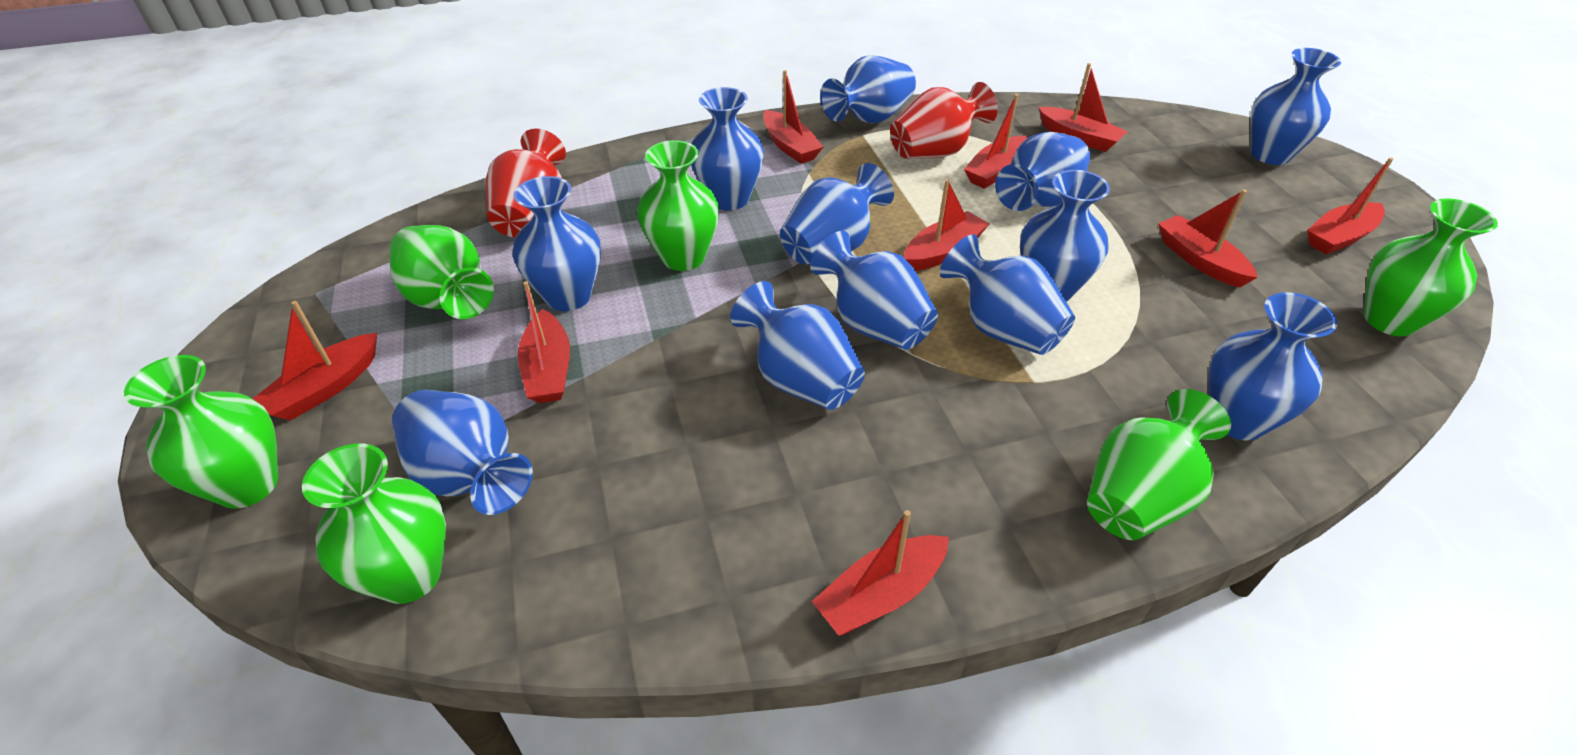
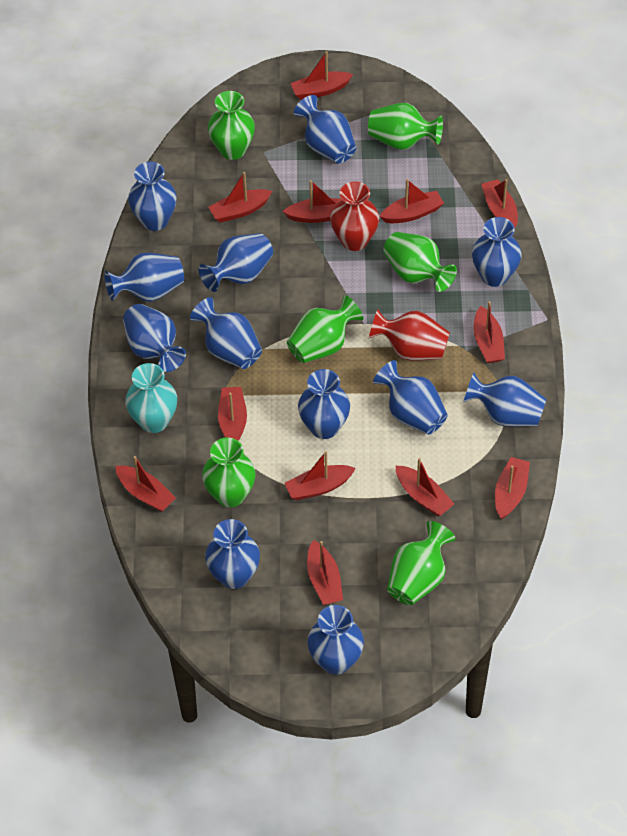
red boat: 9 -> 12
turquoise vase: 0 -> 1

